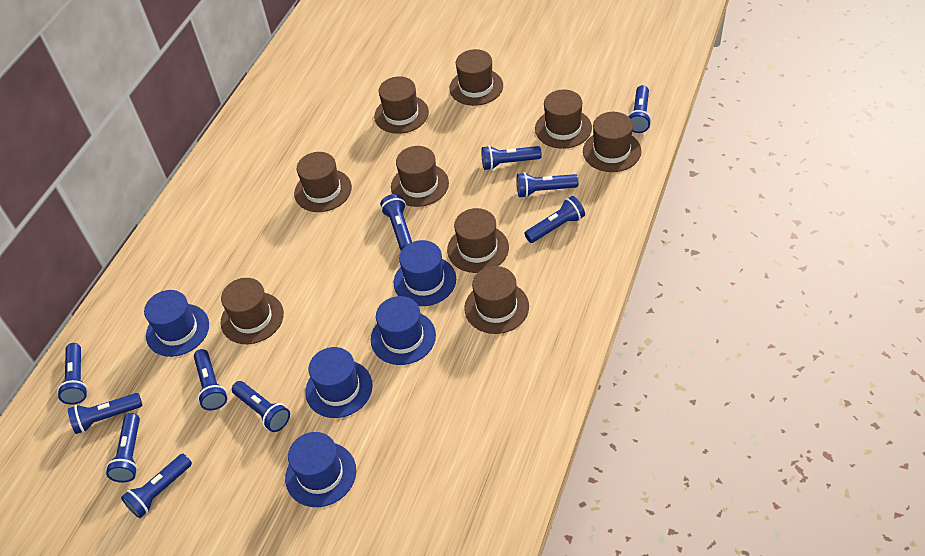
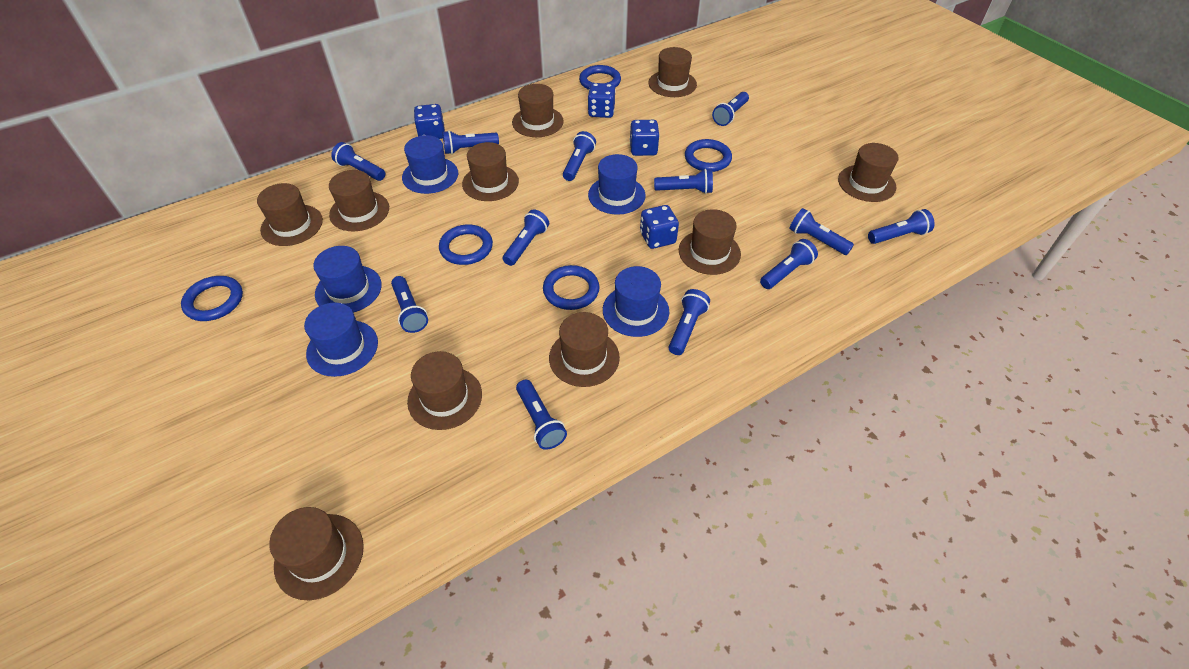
blue dice: 0 -> 4
blue flashlight: 11 -> 12
blue ring: 0 -> 5
brown hat: 9 -> 10

